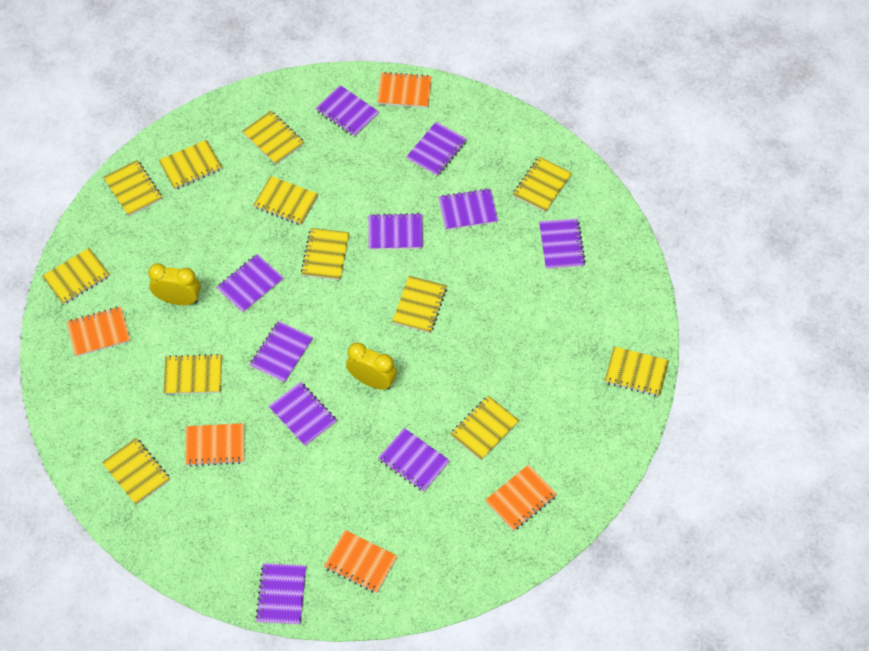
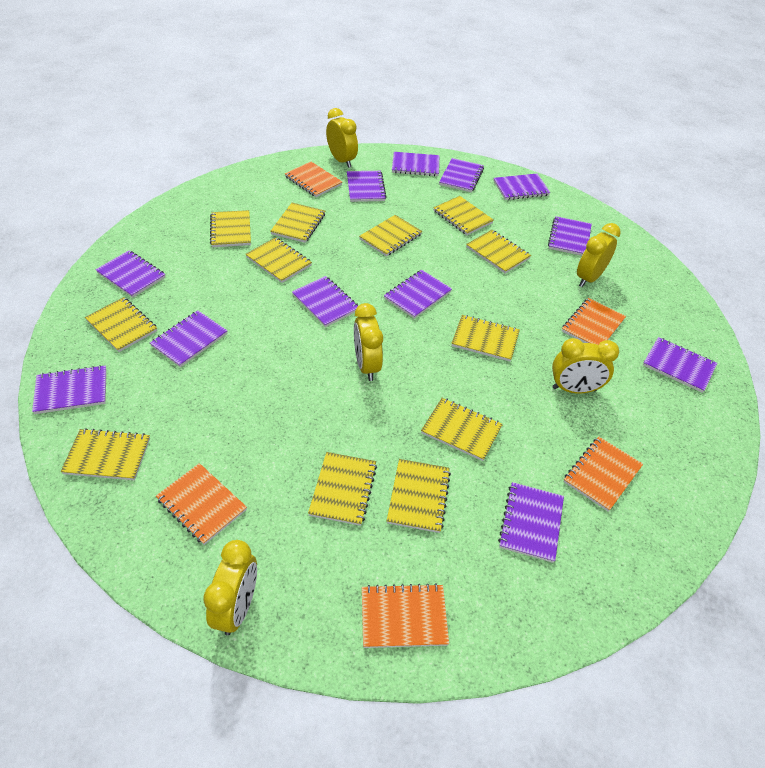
purple notebook: 10 -> 12
yellow clock: 2 -> 5

